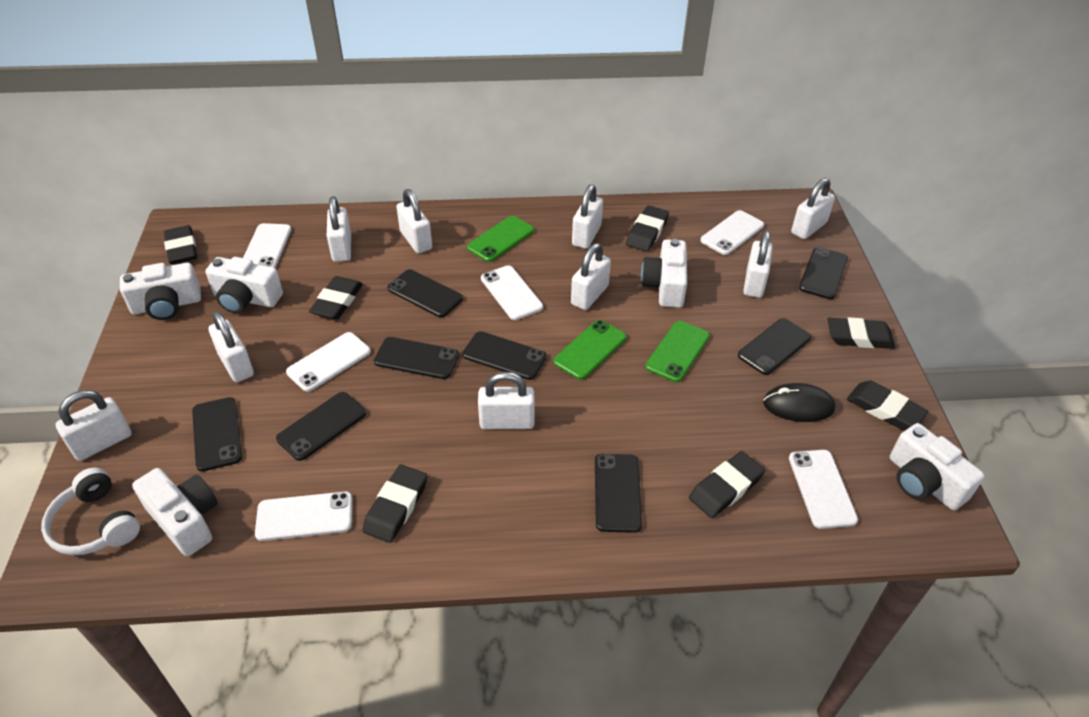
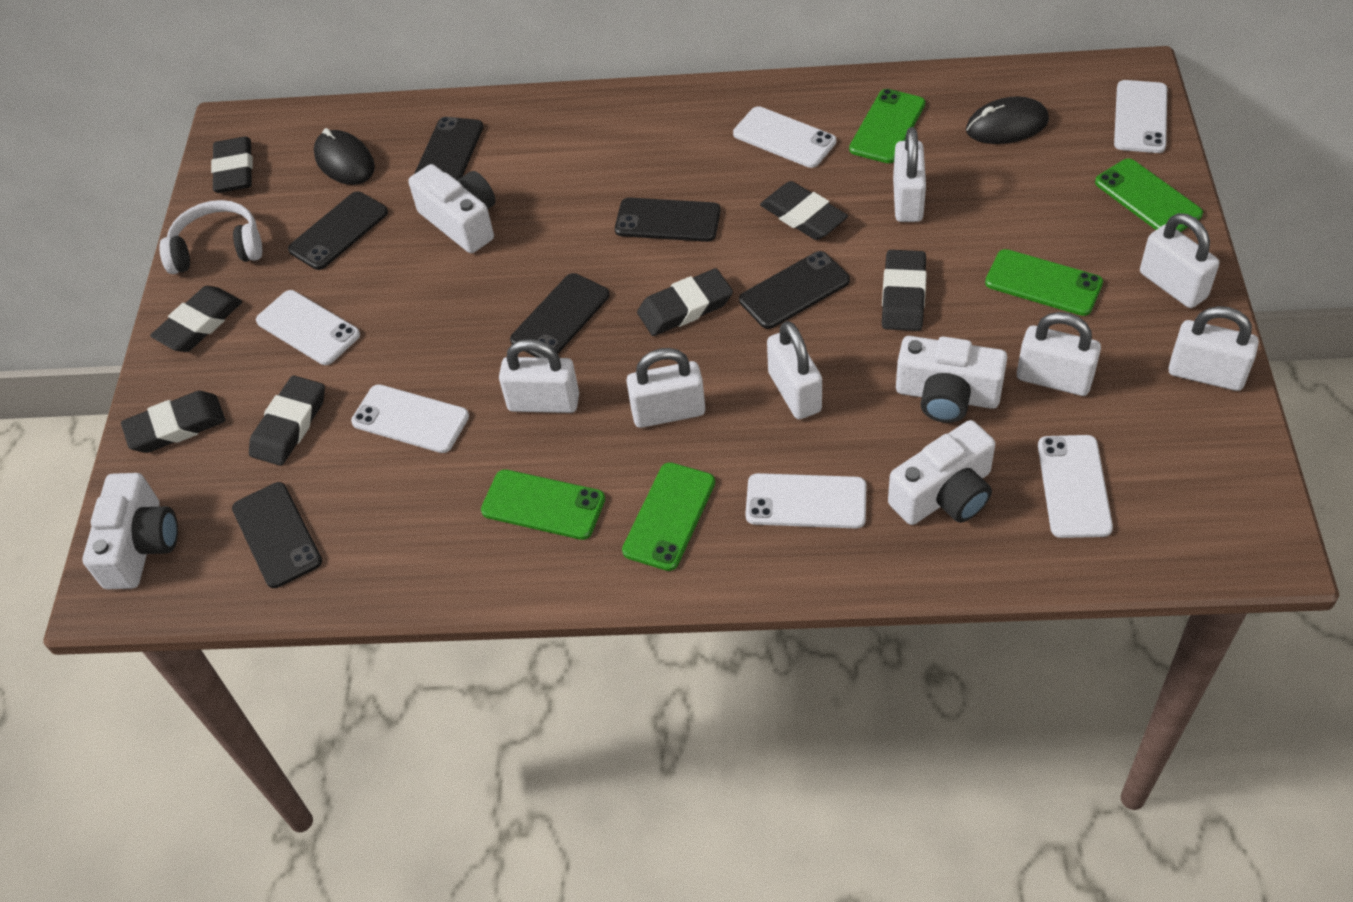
black mouse: 1 -> 2
black phone: 8 -> 6
green phone: 3 -> 5
white camera: 5 -> 4
white padlock: 9 -> 7

